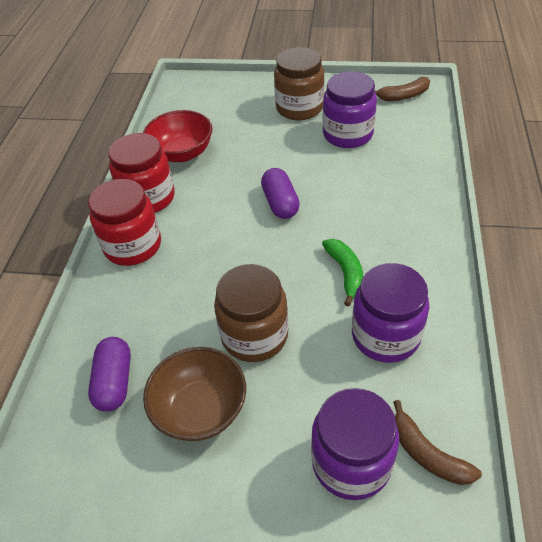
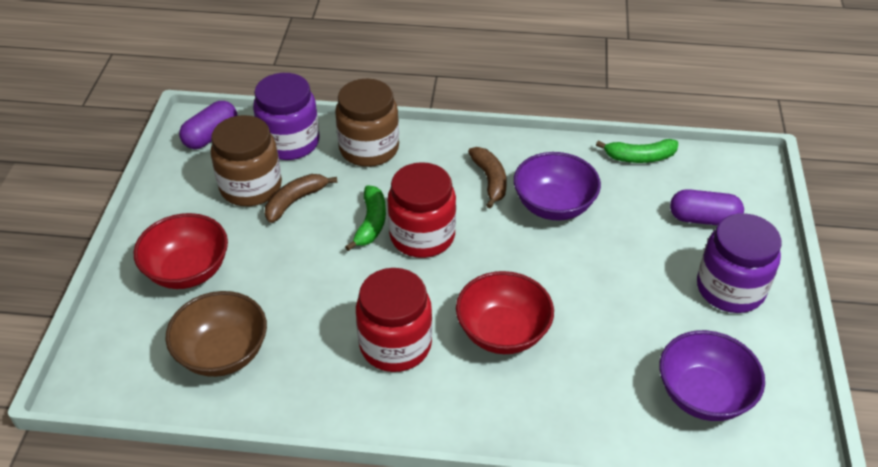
green banana: 1 -> 2
purple bowl: 0 -> 2
purple jar: 3 -> 2
red bowl: 1 -> 2

